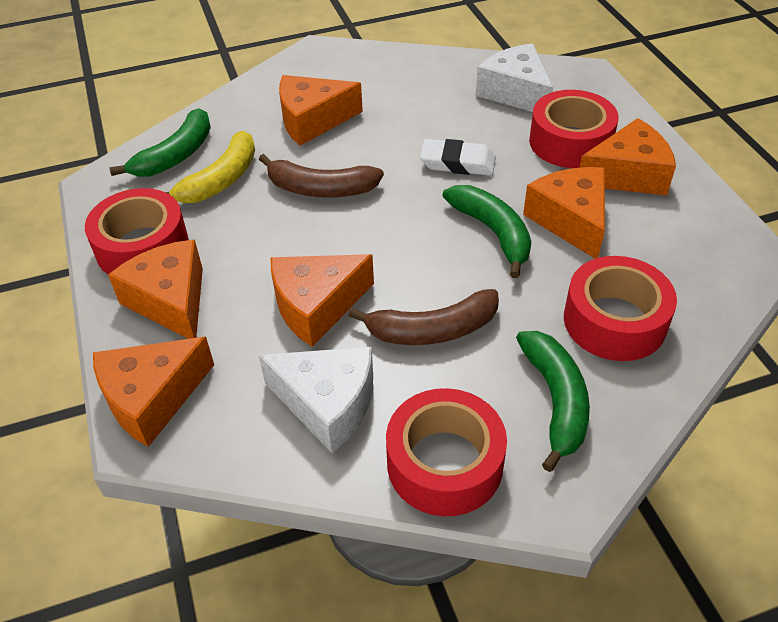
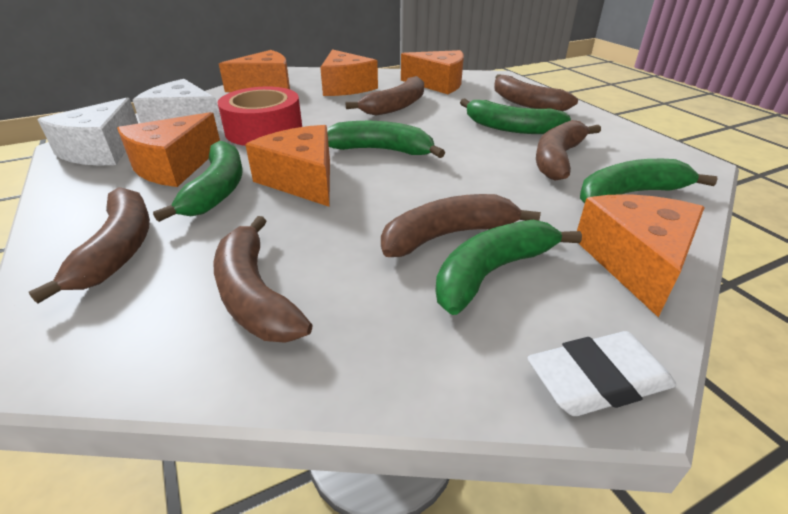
brown banana: 2 -> 6
green banana: 3 -> 5
red tape: 4 -> 1
yellow banana: 1 -> 0

